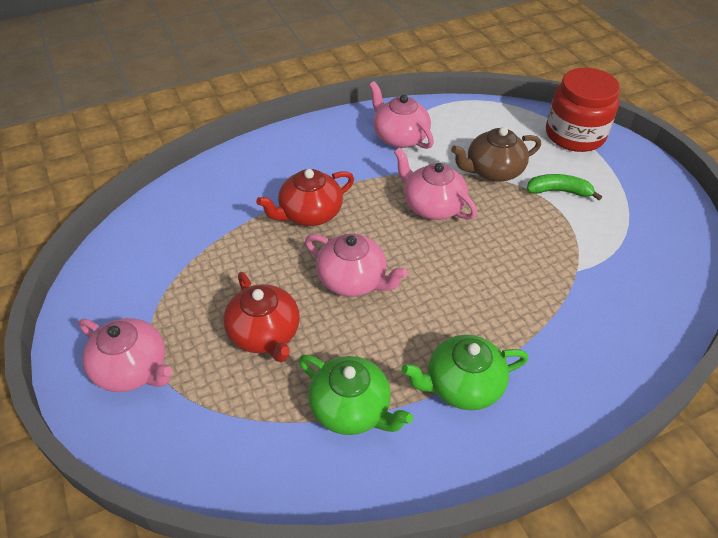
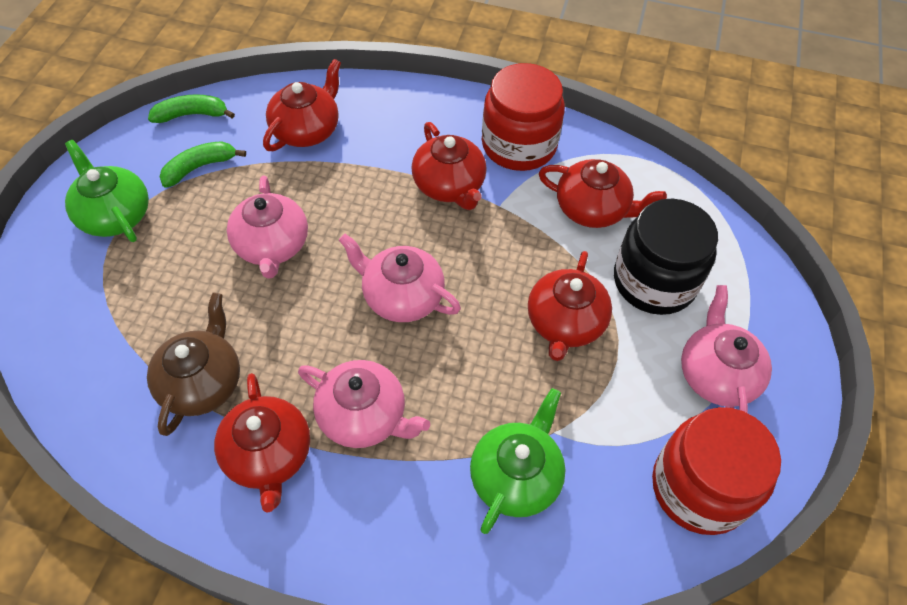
black jar: 0 -> 1
green banana: 1 -> 2
red jar: 1 -> 2
red teapot: 2 -> 5

